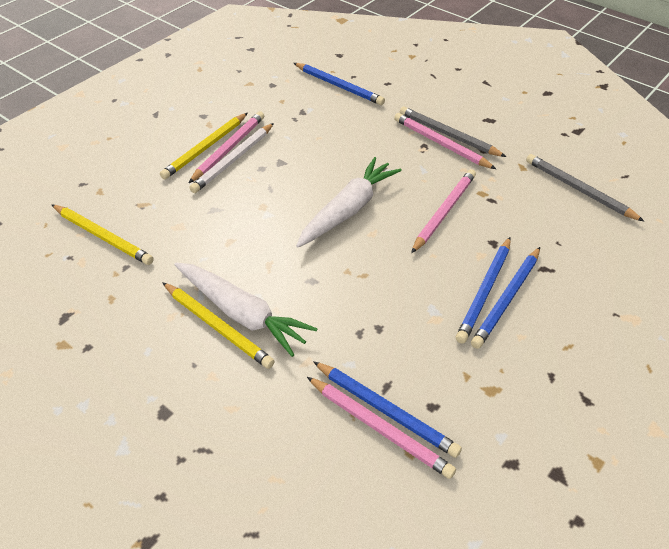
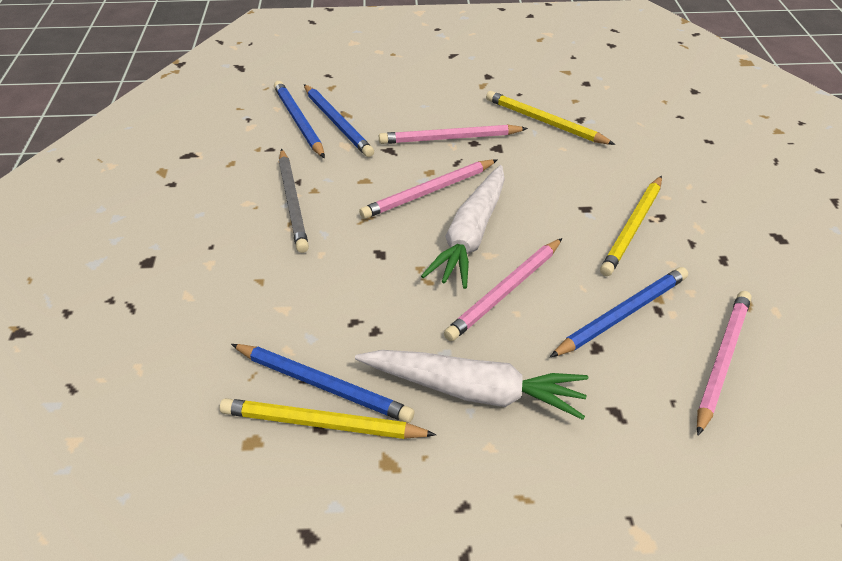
grey pencil: 2 -> 1
white pencil: 1 -> 0

